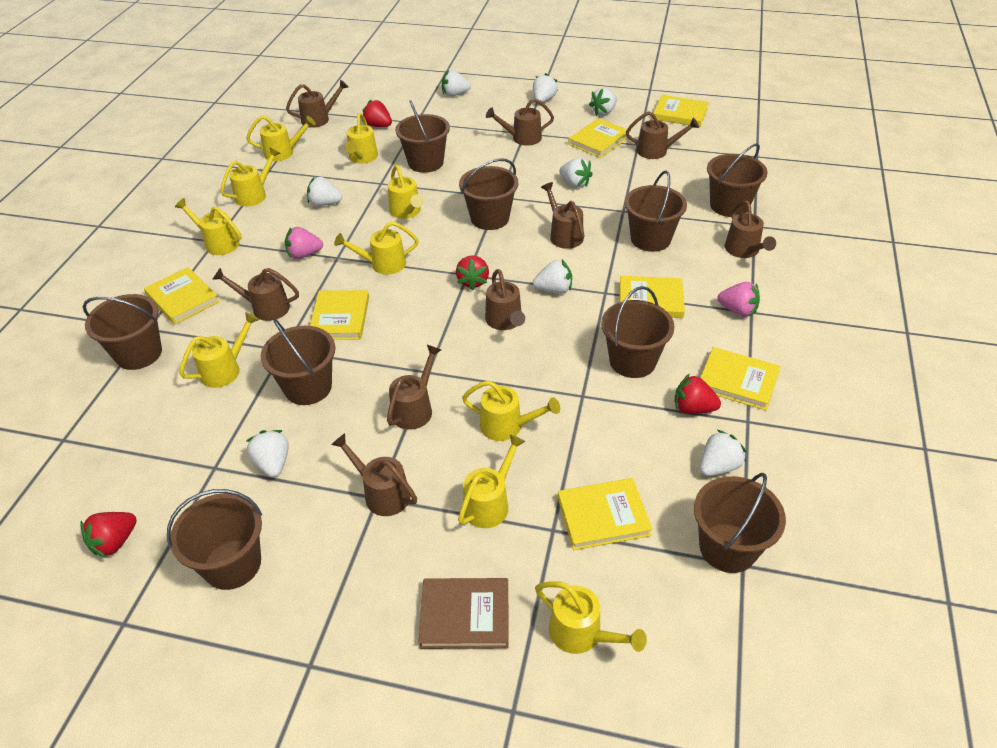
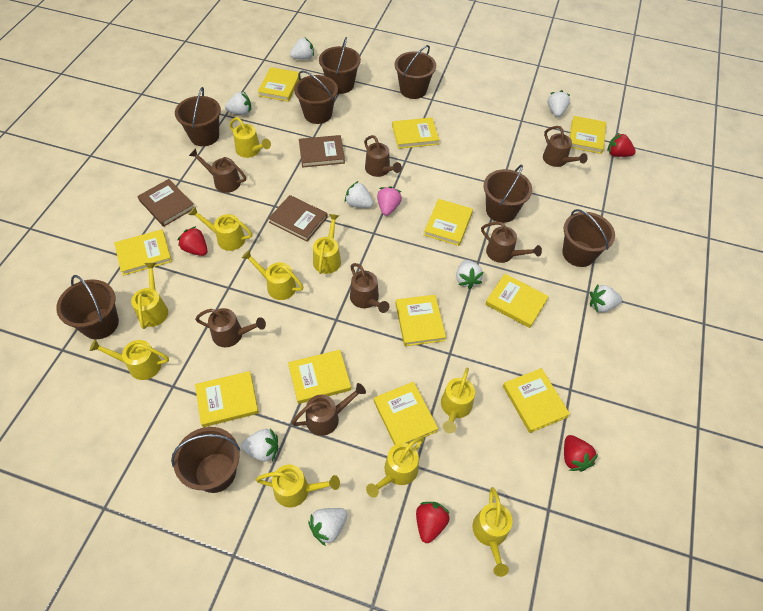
brown book: 1 -> 3
brown bucket: 9 -> 8
brown watering can: 9 -> 7
pink strawberry: 2 -> 1
yellow book: 7 -> 11

